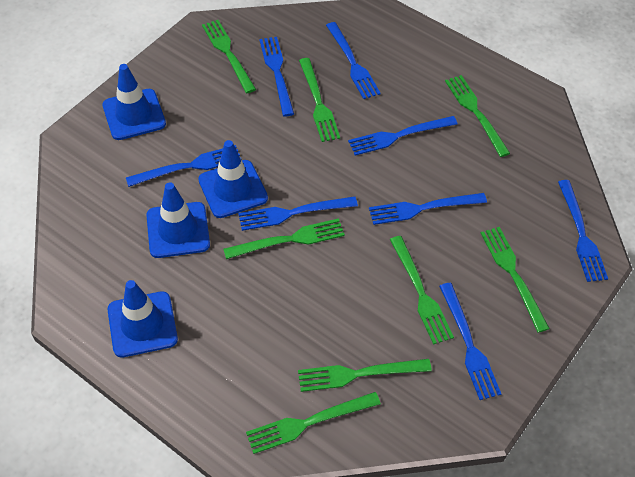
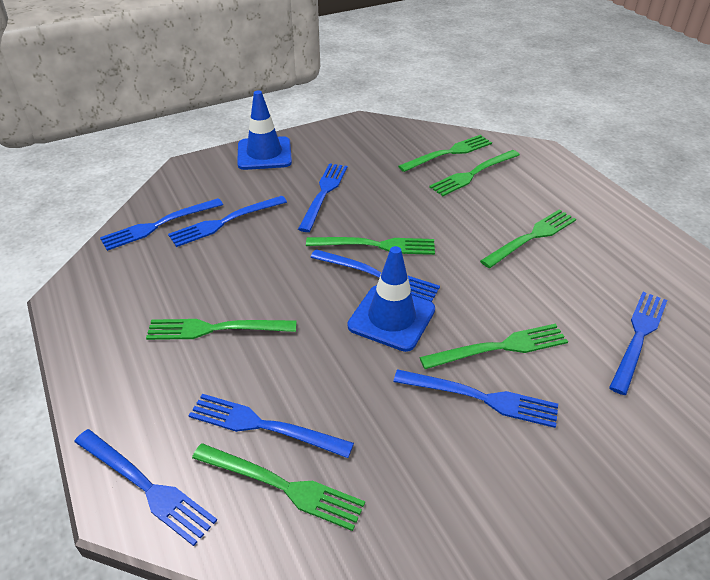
blue traffic cone: 4 -> 2
green fork: 8 -> 7

